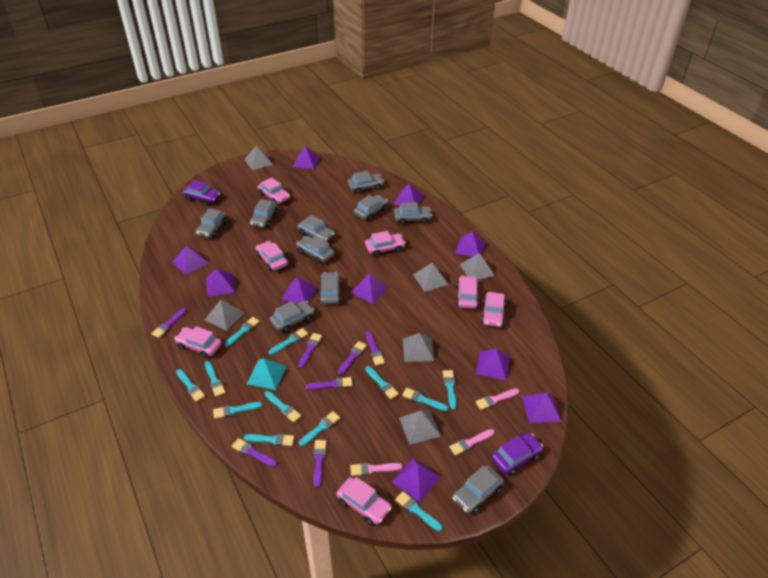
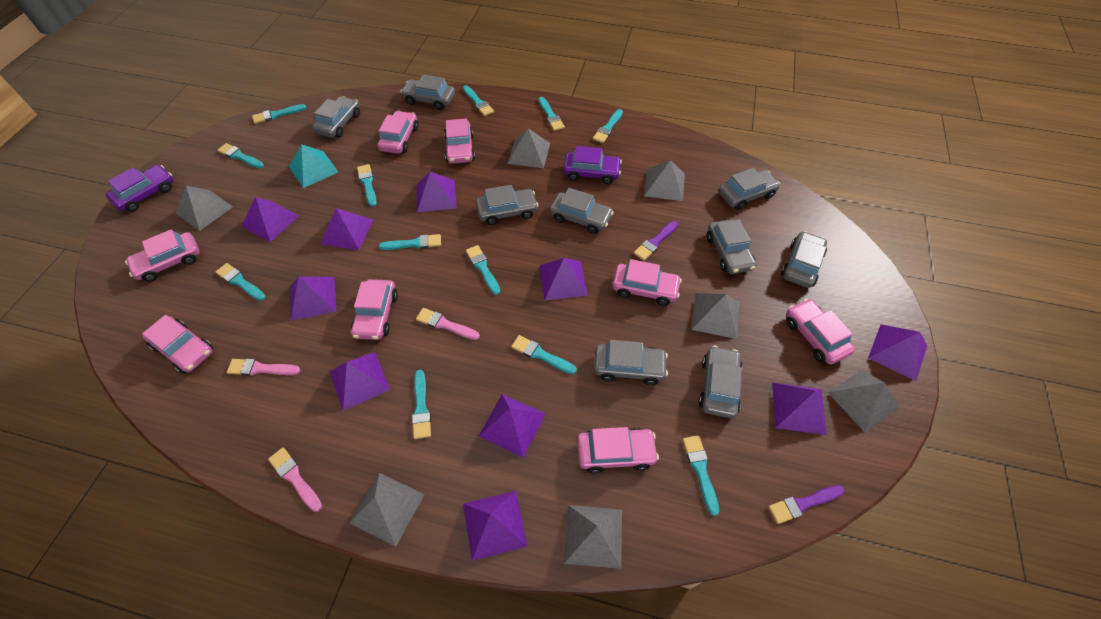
grey car: 10 -> 9
grey pyramid: 6 -> 7
pink car: 7 -> 8
purple brush: 7 -> 2

